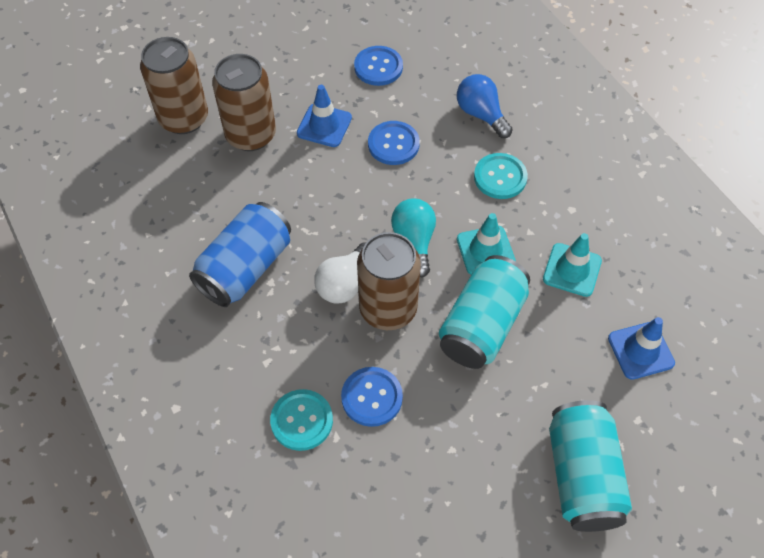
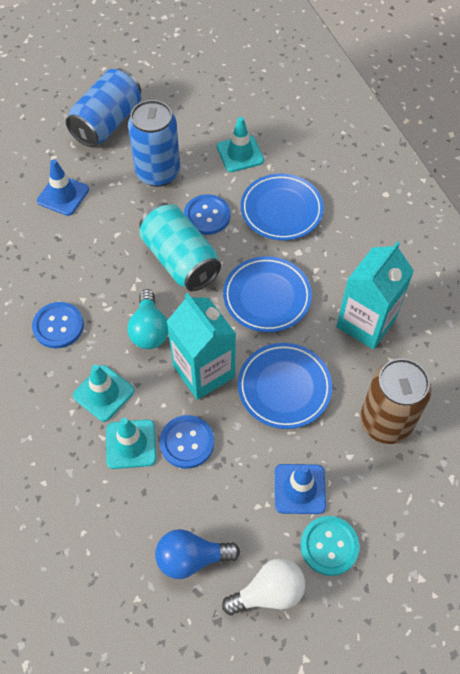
blue can: 1 -> 2
blue plate: 0 -> 3
brown can: 3 -> 1
turquoise button: 2 -> 1
turquoise can: 2 -> 1
turquoise carton: 0 -> 2
turquoise traffic cone: 2 -> 3

